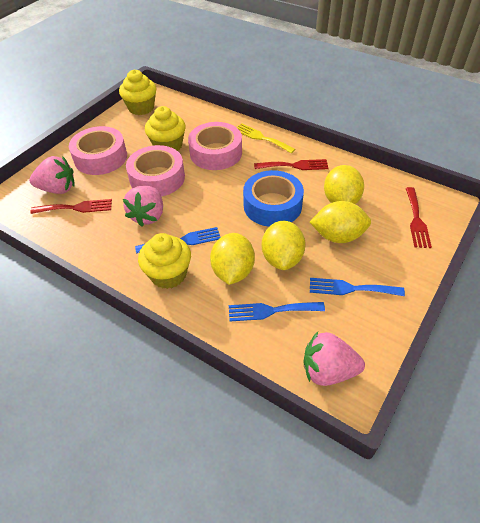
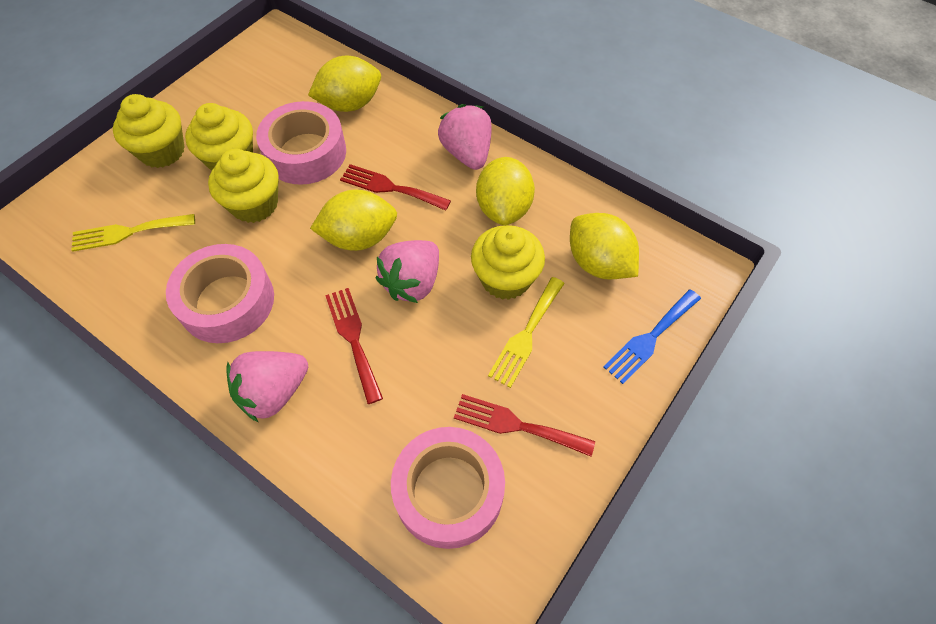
blue fork: 3 -> 1
blue tape: 1 -> 0
yellow cupcake: 3 -> 4
yellow fork: 1 -> 2

